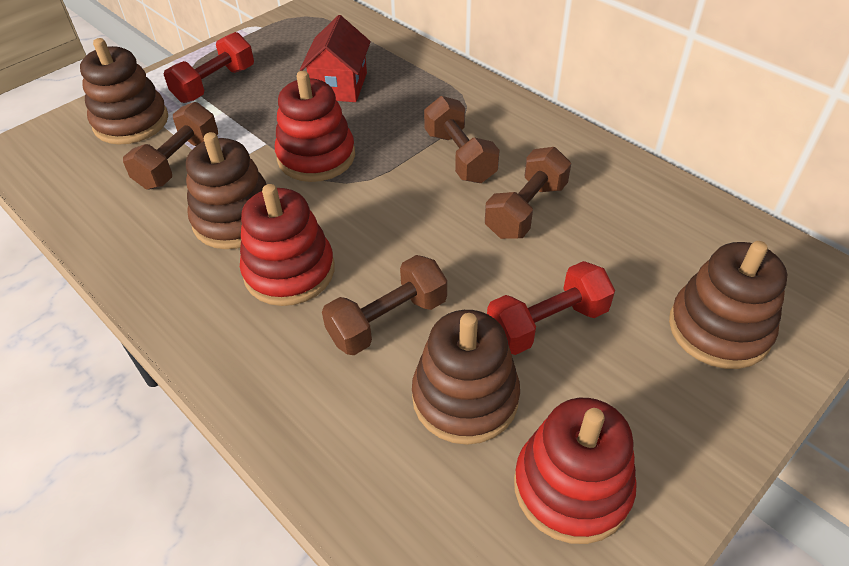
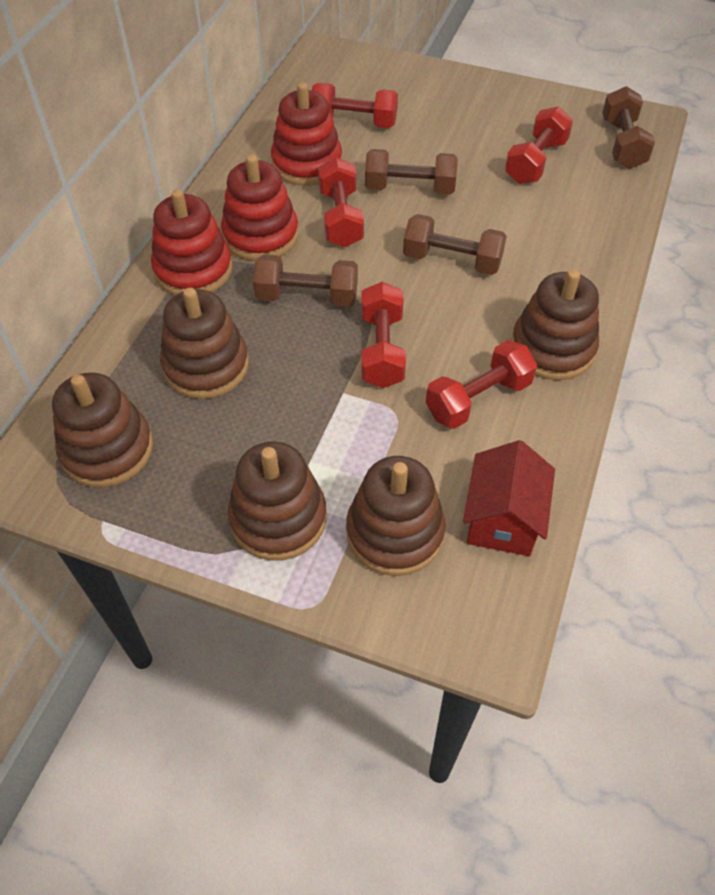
brown stacking toy: 4 -> 5
red dumbbell: 2 -> 5

